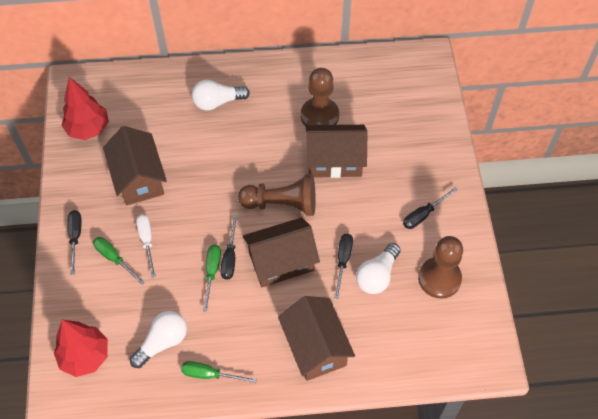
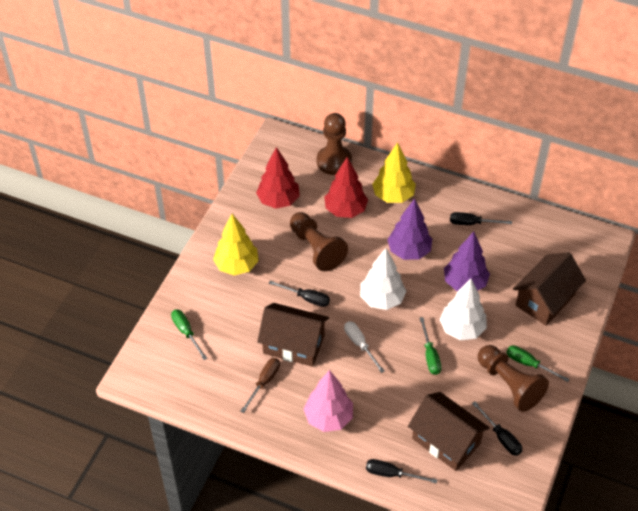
brown house: 4 -> 3
brown screwdriver: 0 -> 1
pink tree: 0 -> 1
purple tree: 0 -> 2
white light bulb: 3 -> 0
white tree: 0 -> 2
yellow tree: 0 -> 2

